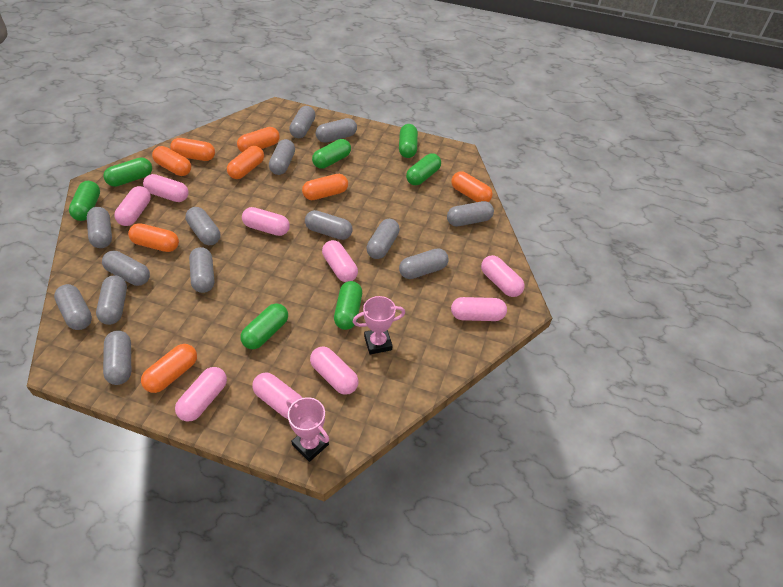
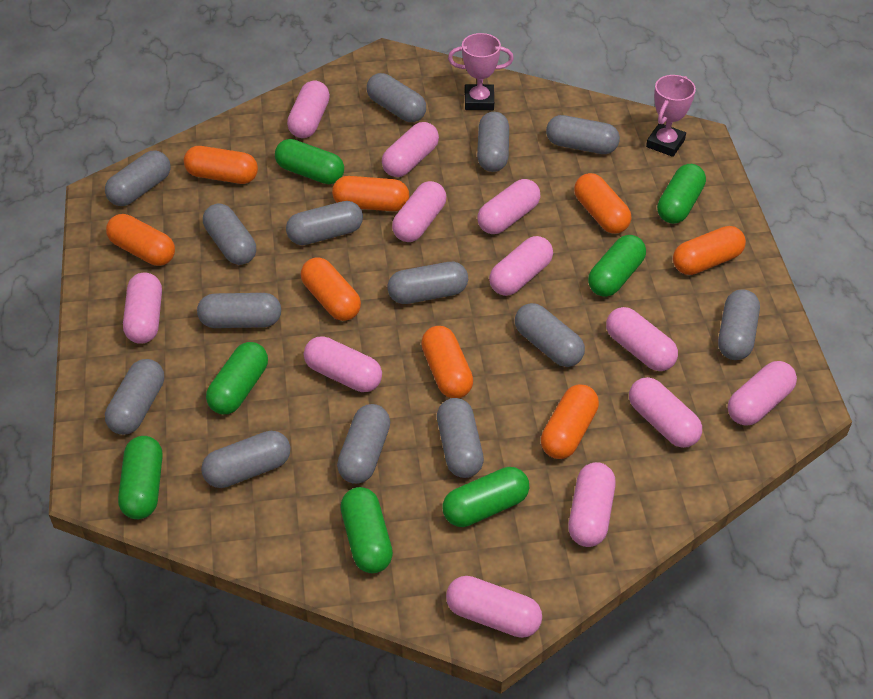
pink capsule: 9 -> 12

